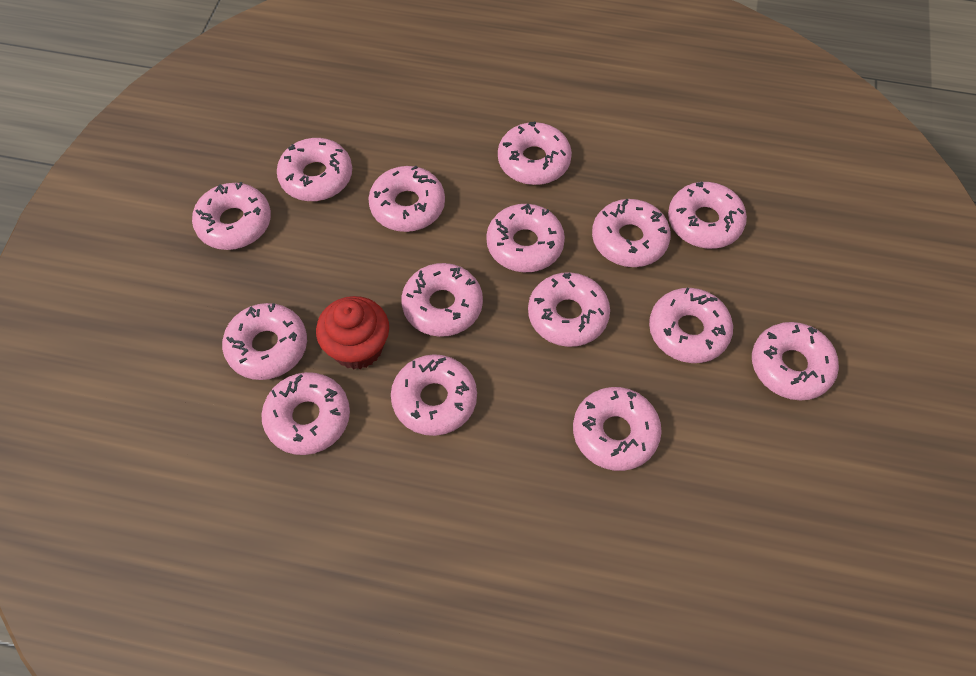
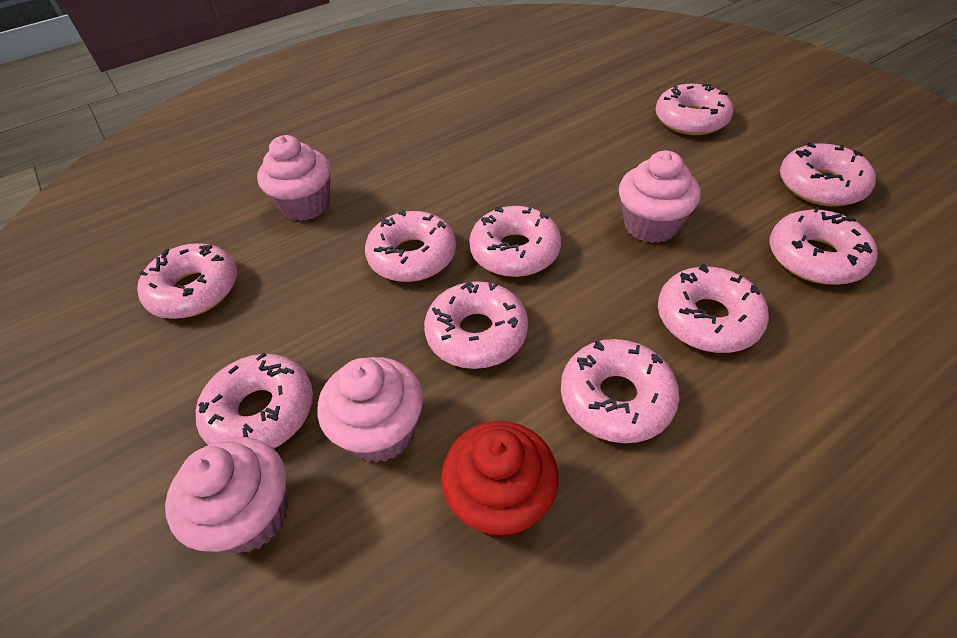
pink cupcake: 0 -> 4
pink donut: 15 -> 10

